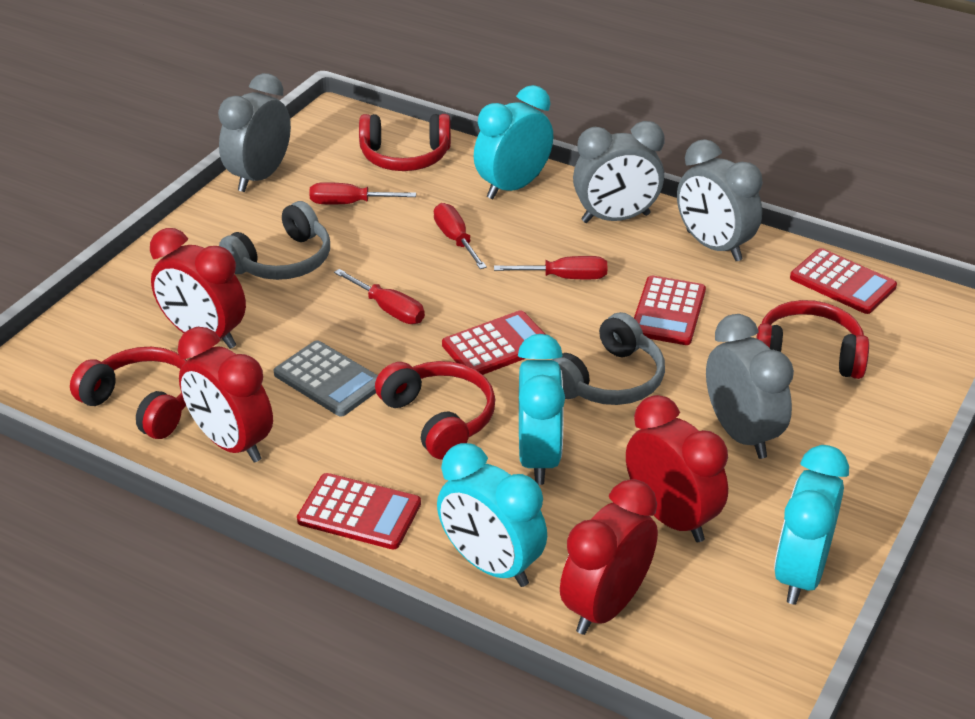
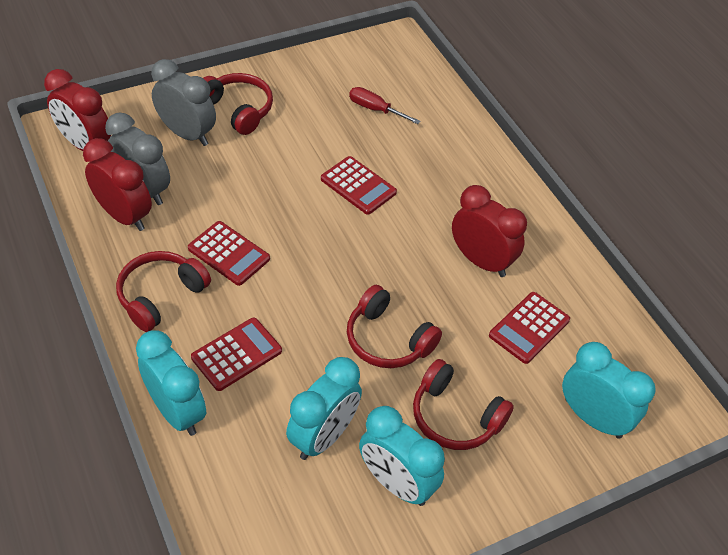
grey calculator: 1 -> 0
grey clock: 4 -> 2
grey headphones: 2 -> 0
red clock: 4 -> 3
red screwdriver: 4 -> 1

